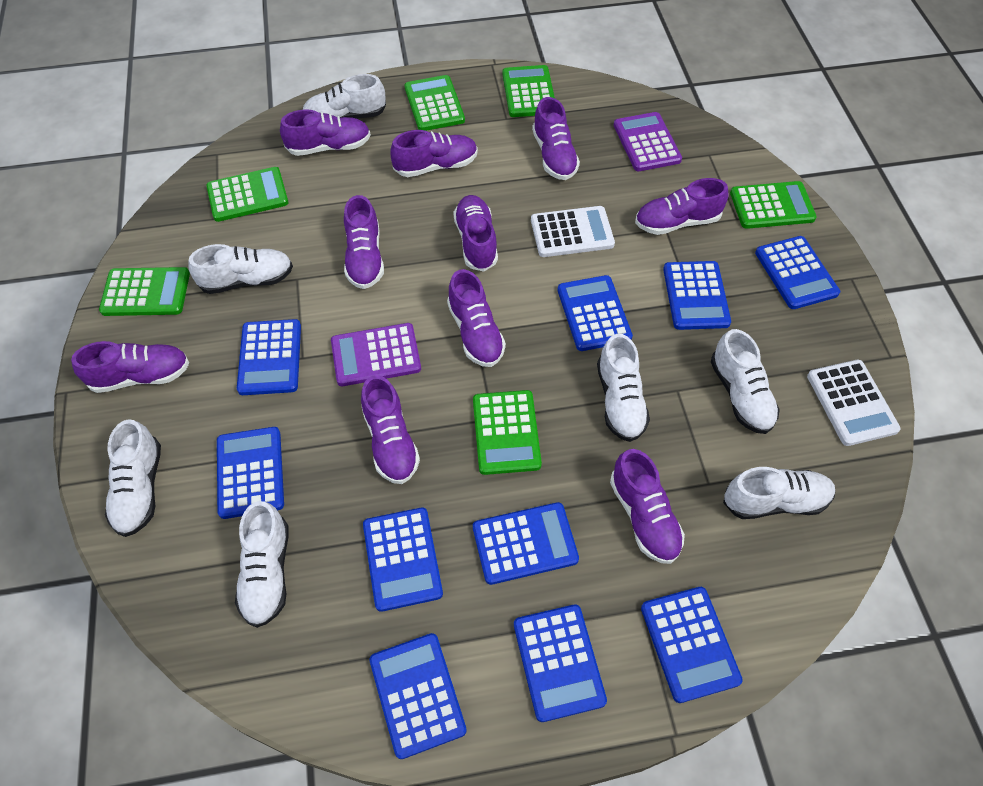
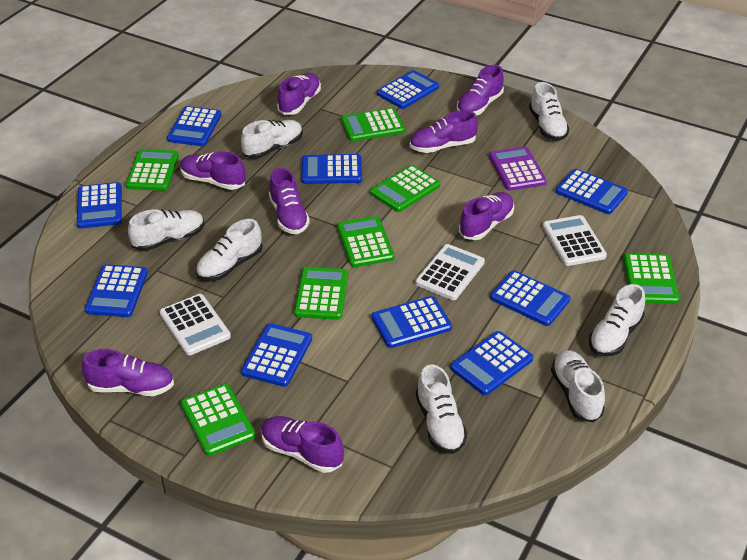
green calculator: 6 -> 7
purple calculator: 2 -> 1
purple shoe: 10 -> 8
white calculator: 2 -> 3

